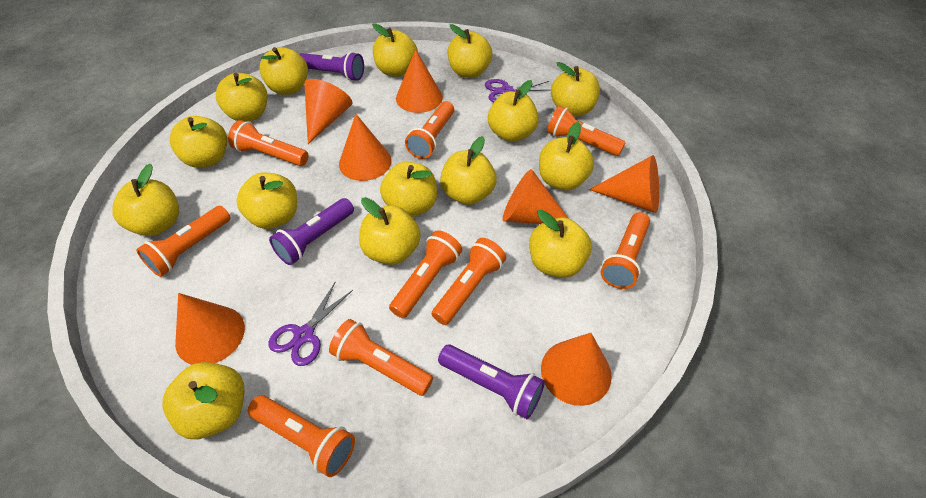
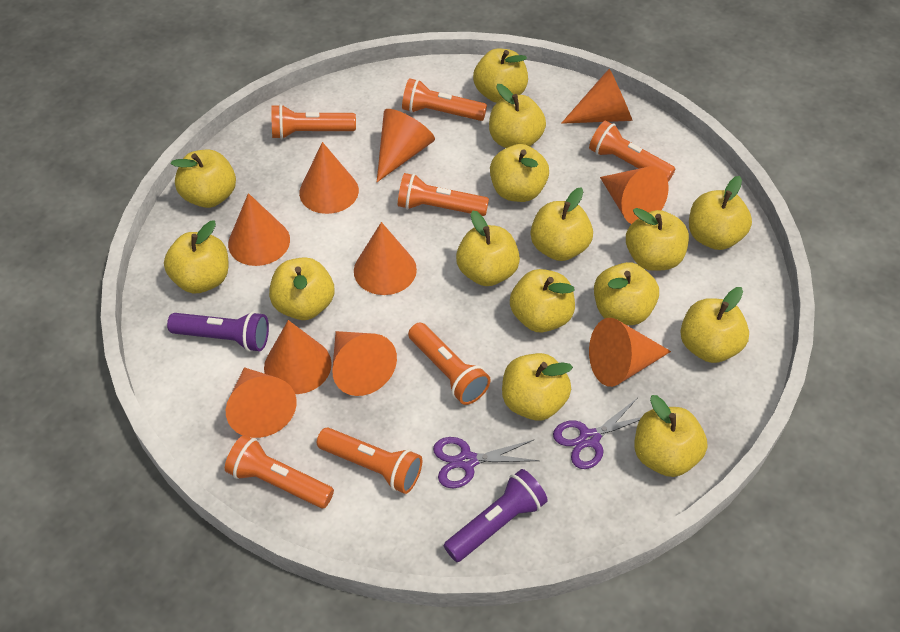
orange cone: 7 -> 10
orange flashlight: 9 -> 7
purple flashlight: 3 -> 2

